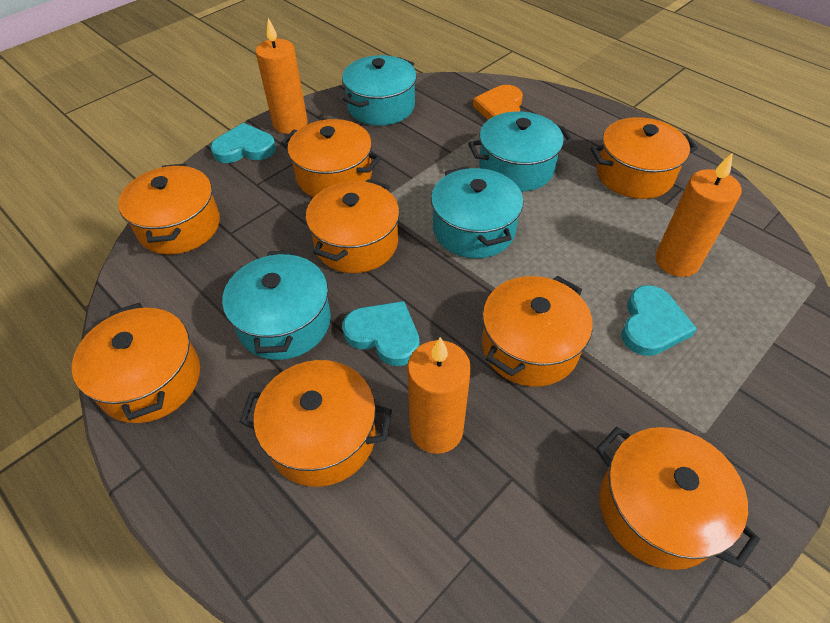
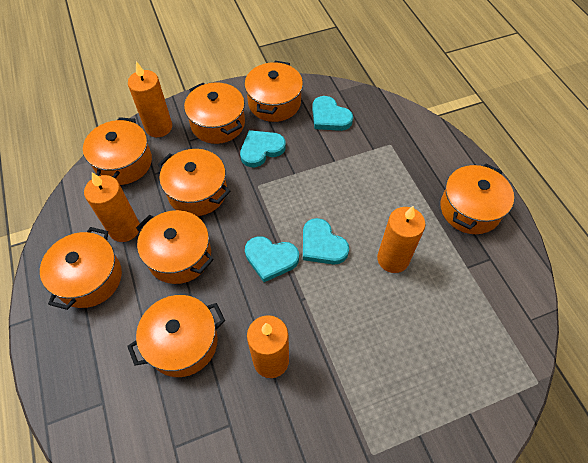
orange candle: 3 -> 4
orange heart: 1 -> 0
turquoise heart: 3 -> 4
turquoise pot: 4 -> 0

